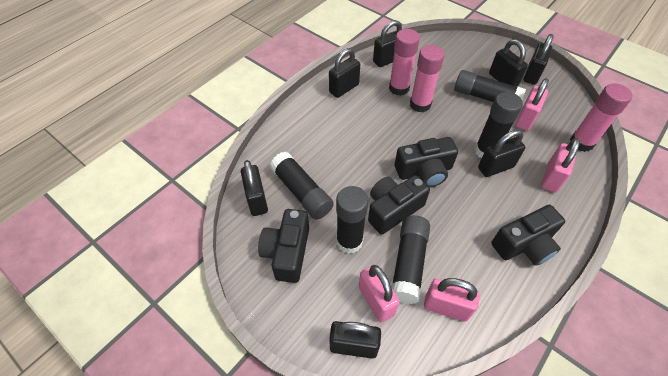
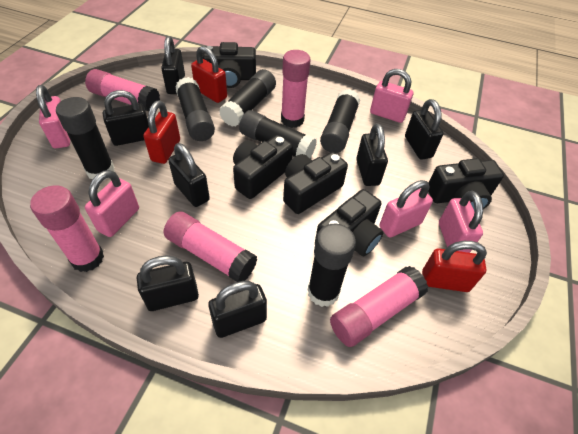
black camera: 4 -> 5
black glue stick: 5 -> 6
pink glue stick: 3 -> 5
pink padlock: 4 -> 5
red padlock: 0 -> 3

